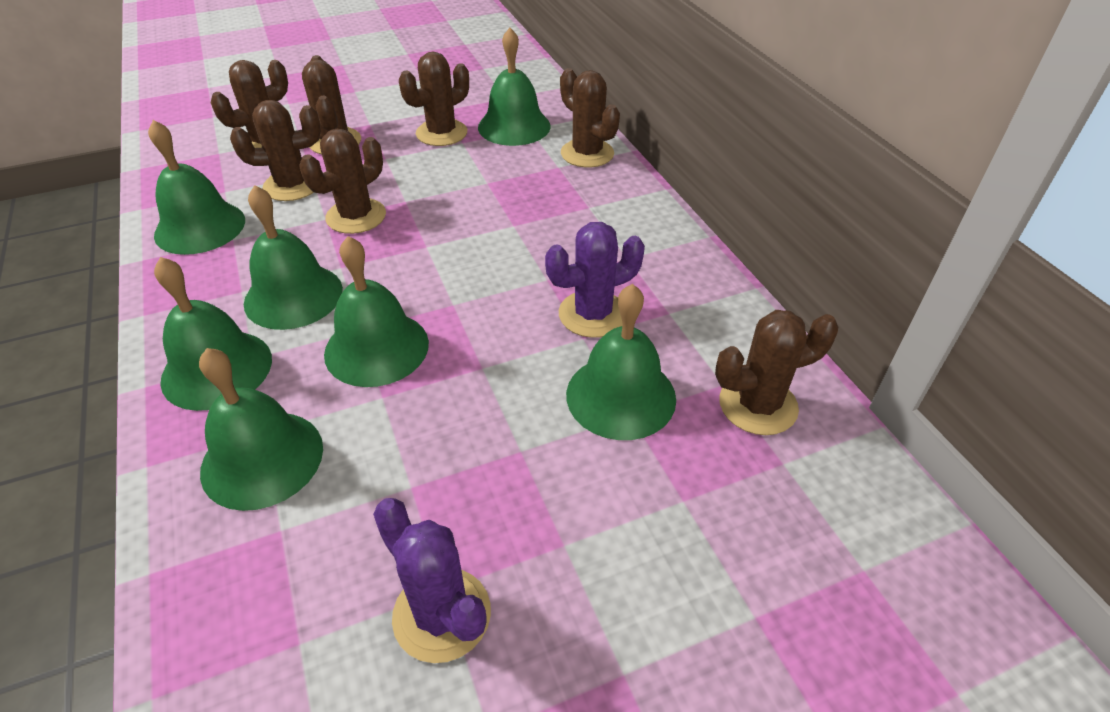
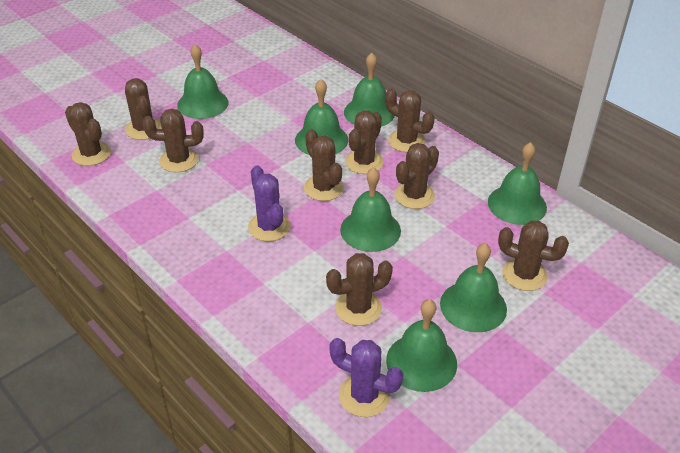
brown cactus: 7 -> 9

